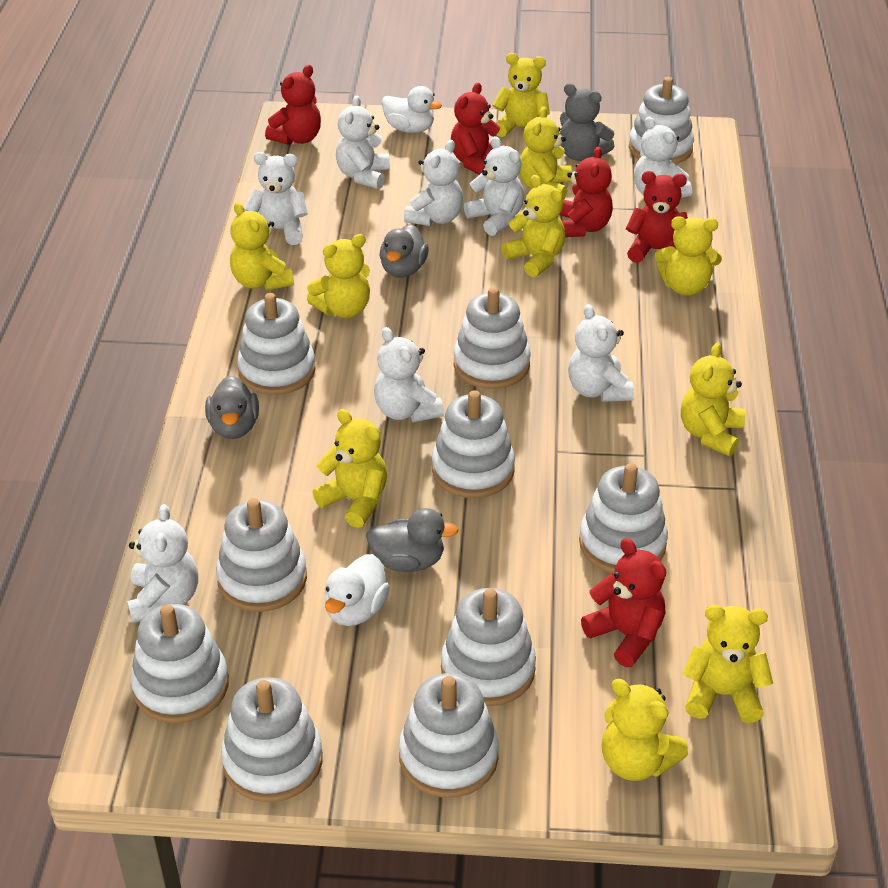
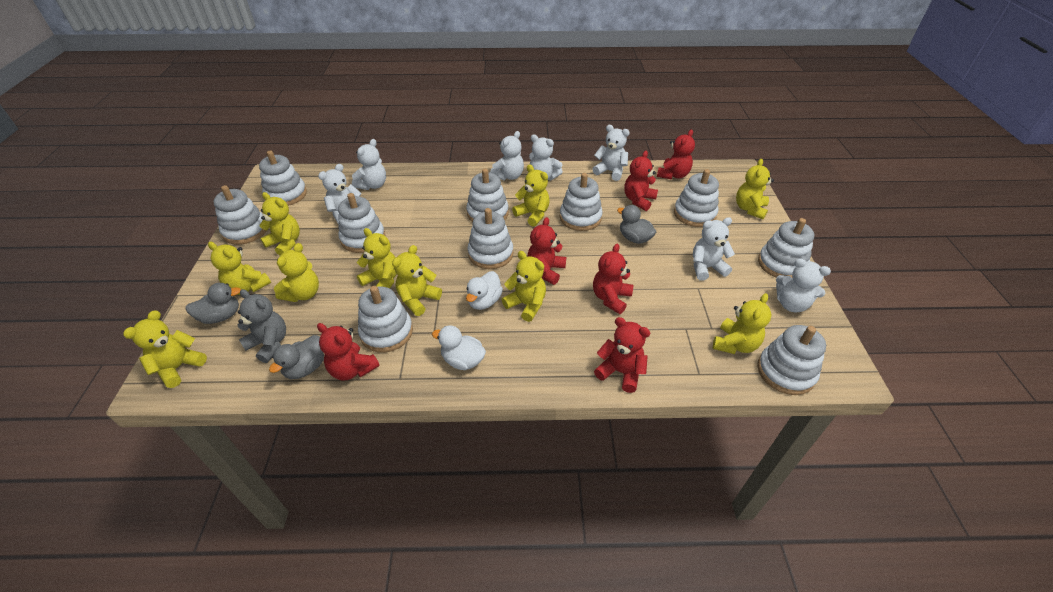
red teddy bear: 5 -> 6
white teddy bear: 8 -> 7

